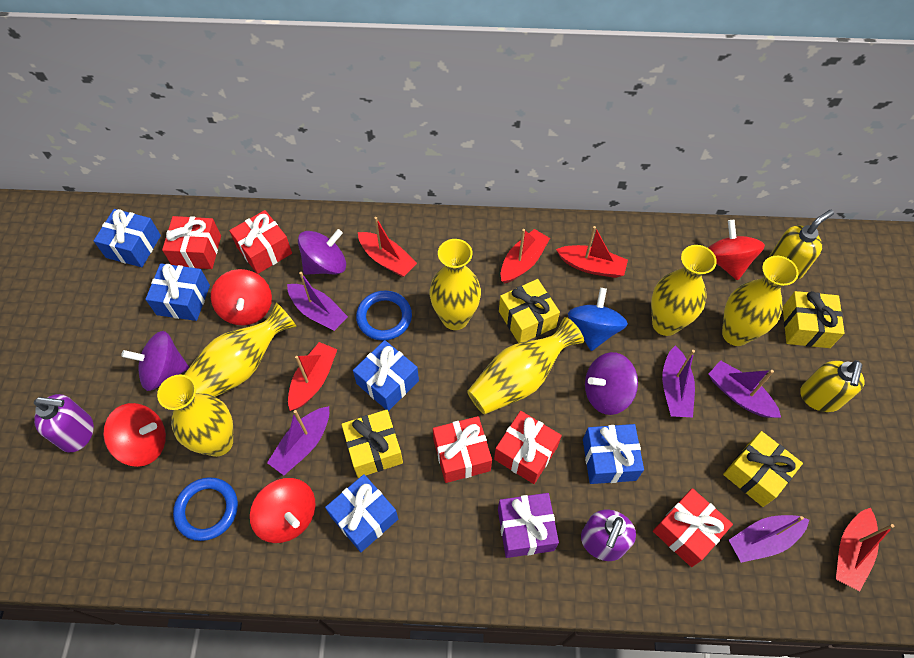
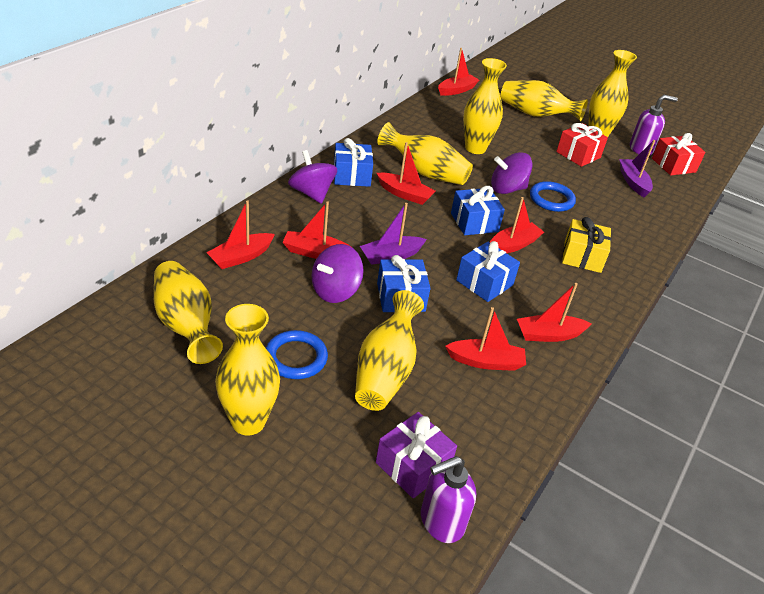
blue gift: 5 -> 4
blue spinning top: 1 -> 0
purple boat: 5 -> 2
red boat: 5 -> 7
red gift: 5 -> 2
red spinning top: 4 -> 0
yellow gift: 4 -> 1
yellow soap dispenser: 2 -> 0
yellow vase: 6 -> 7

